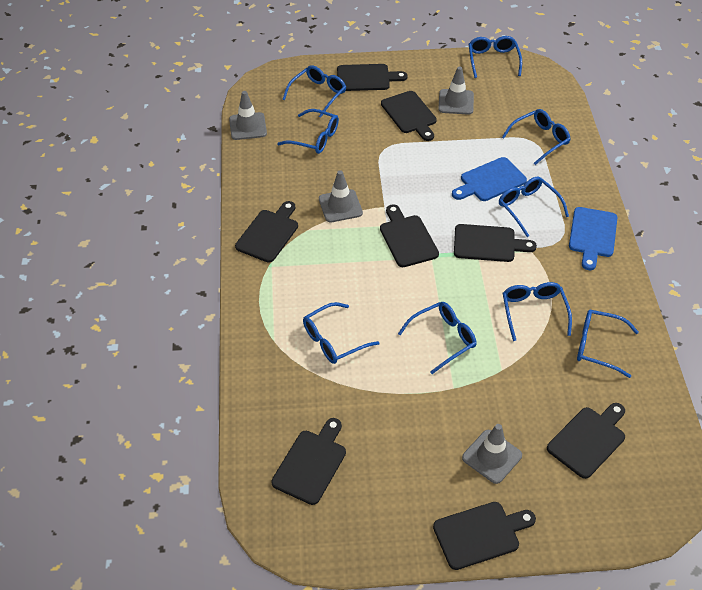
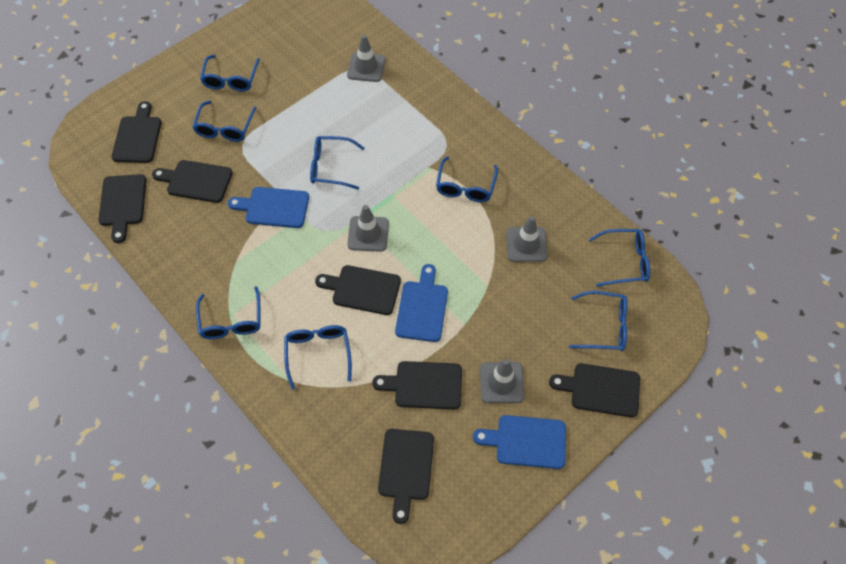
black cutting board: 8 -> 7
blue cutting board: 2 -> 3
blue glasses: 9 -> 8

